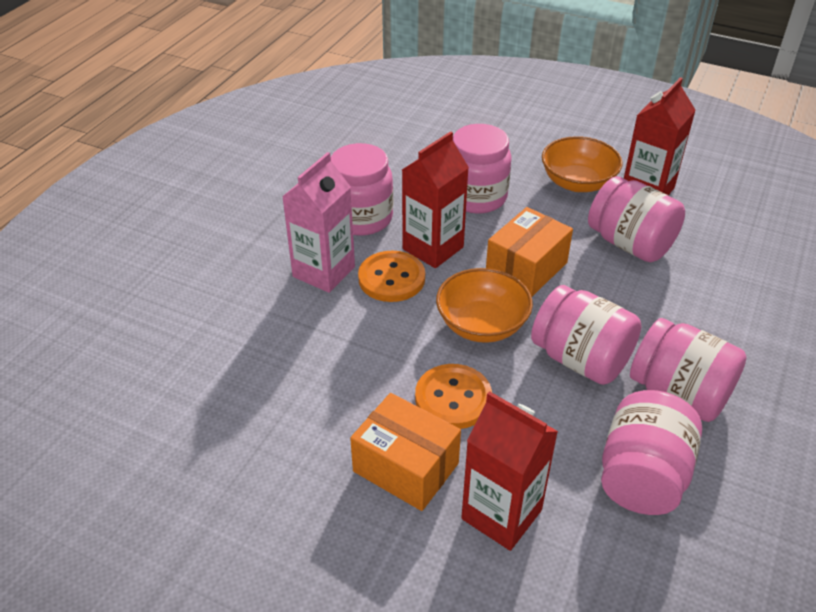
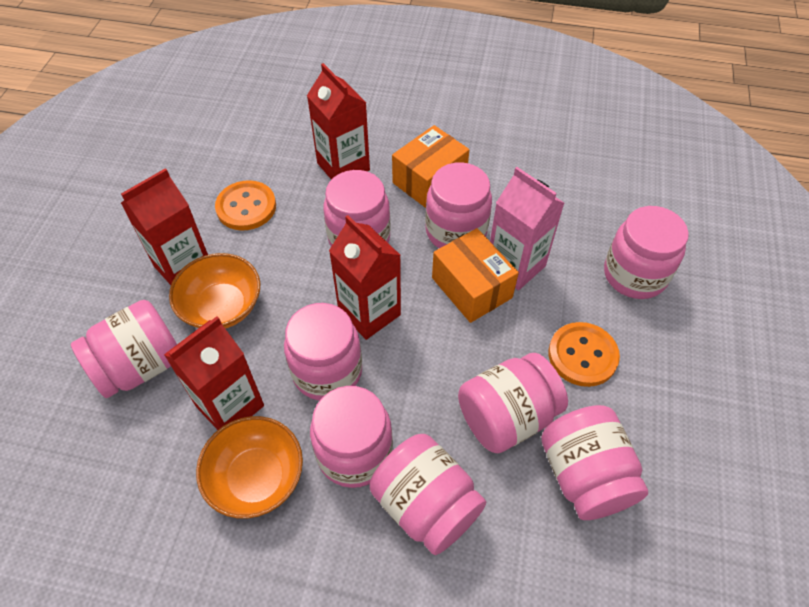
pink jar: 6 -> 9
red carton: 3 -> 4

